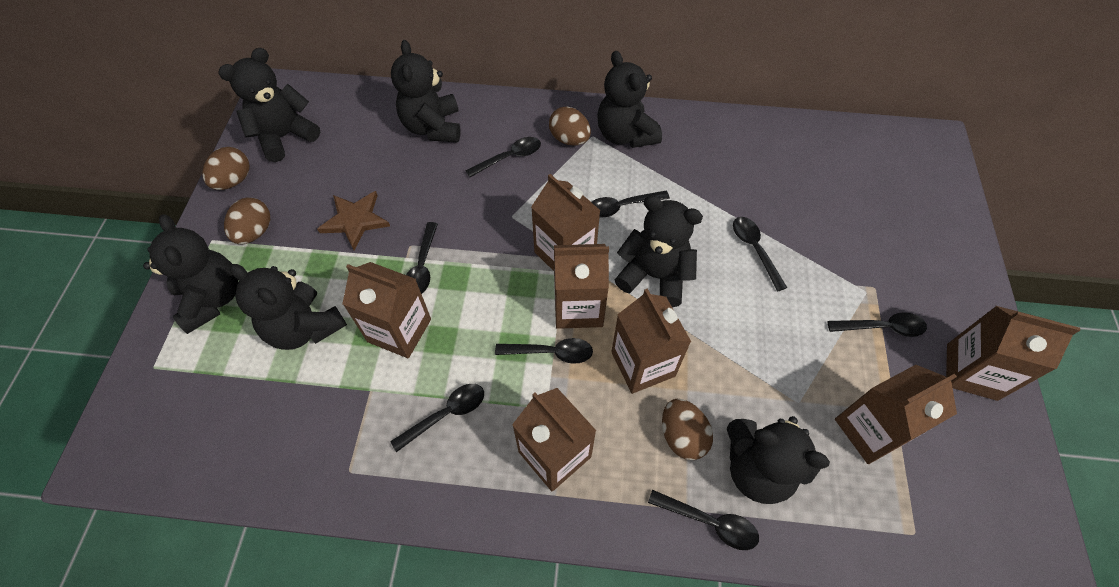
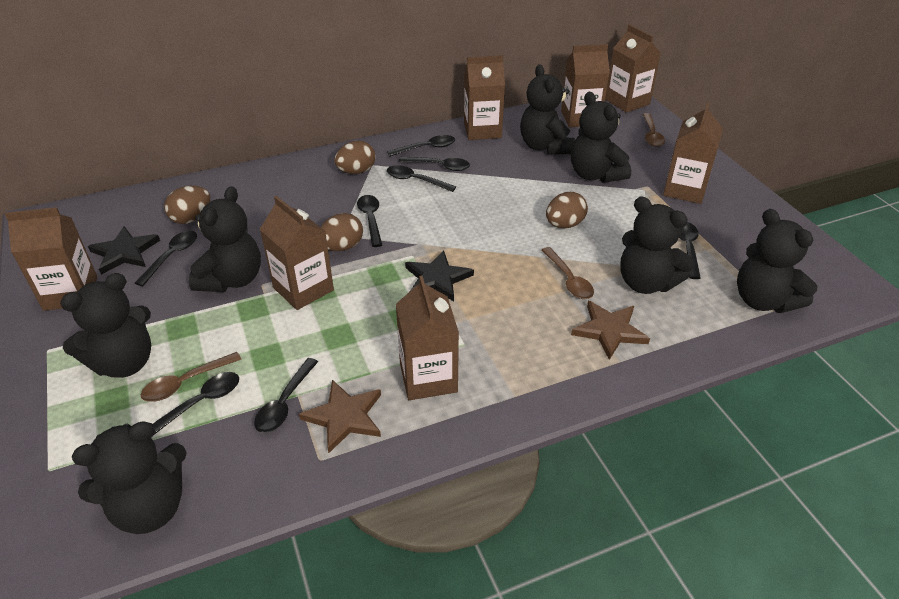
black star: 0 -> 2
brown spoon: 0 -> 3
brown star: 1 -> 2

